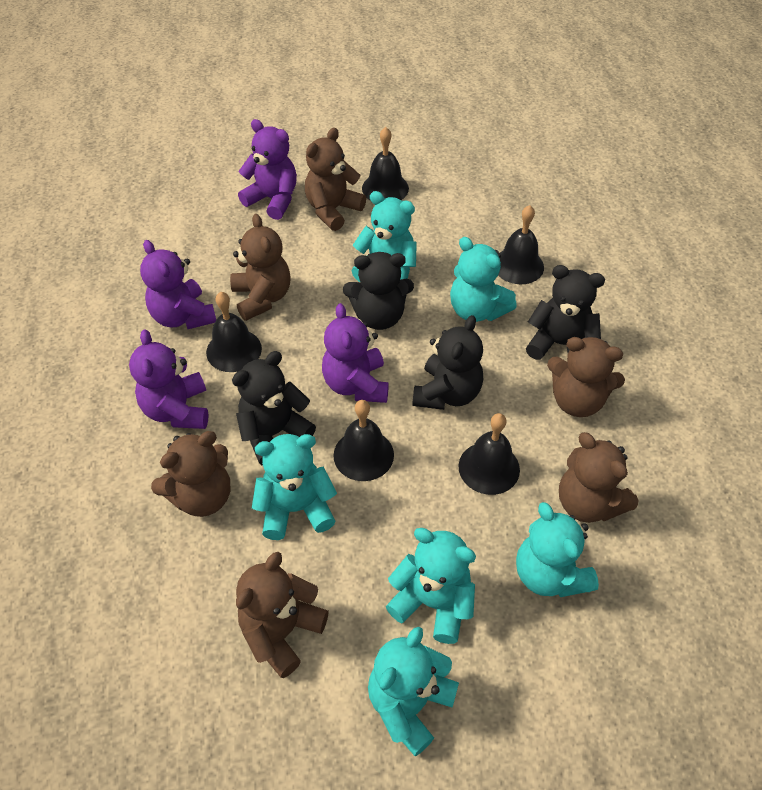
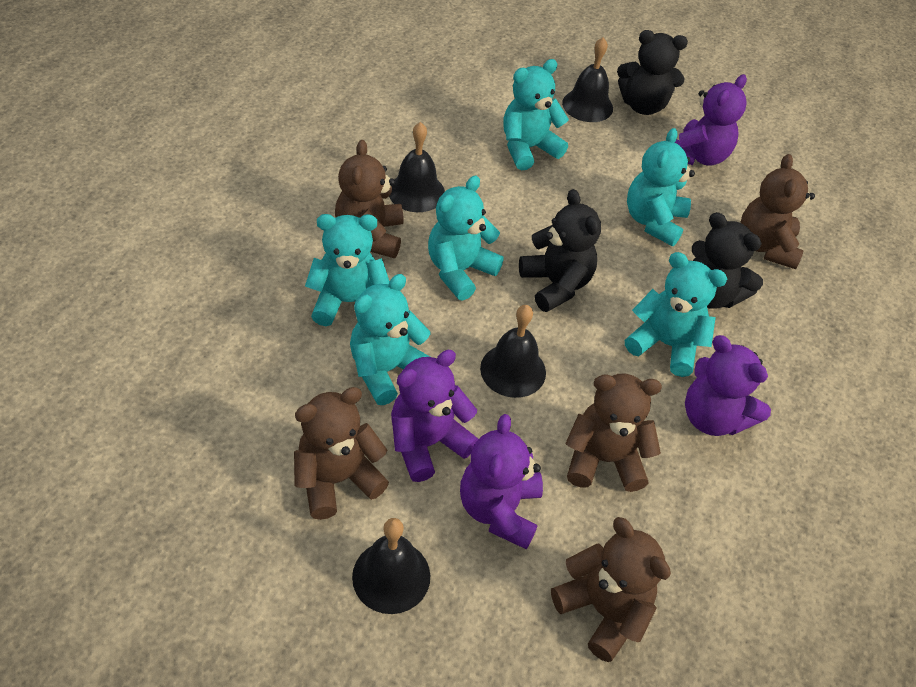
black bell: 5 -> 4
black teddy bear: 4 -> 3
brown teddy bear: 6 -> 5

